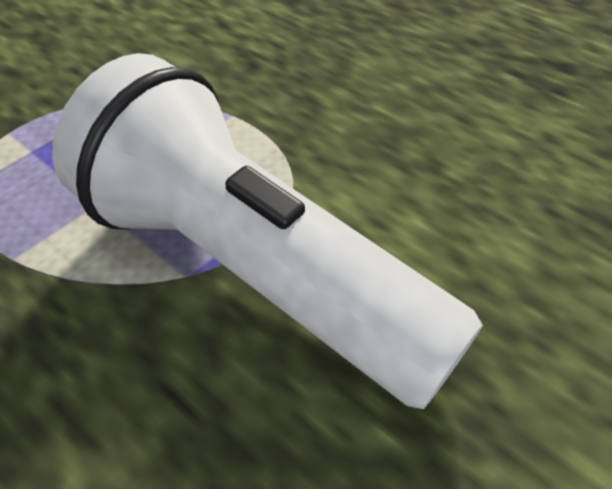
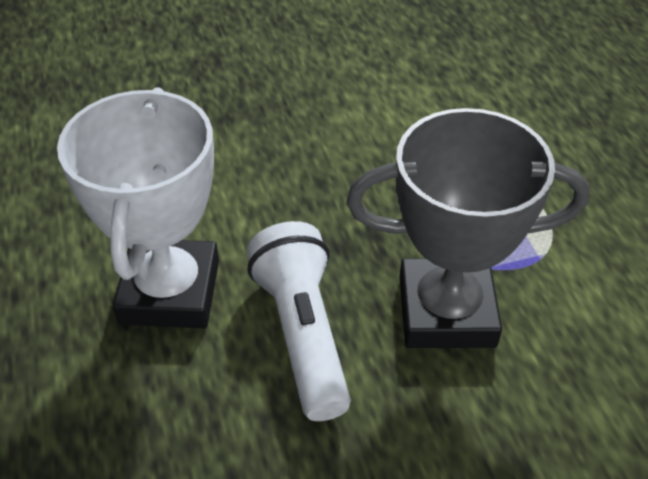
grey trophy: 0 -> 1
white trophy: 0 -> 1

